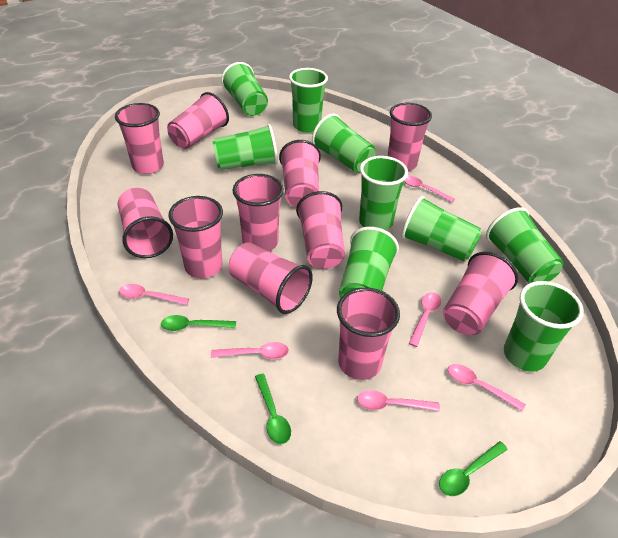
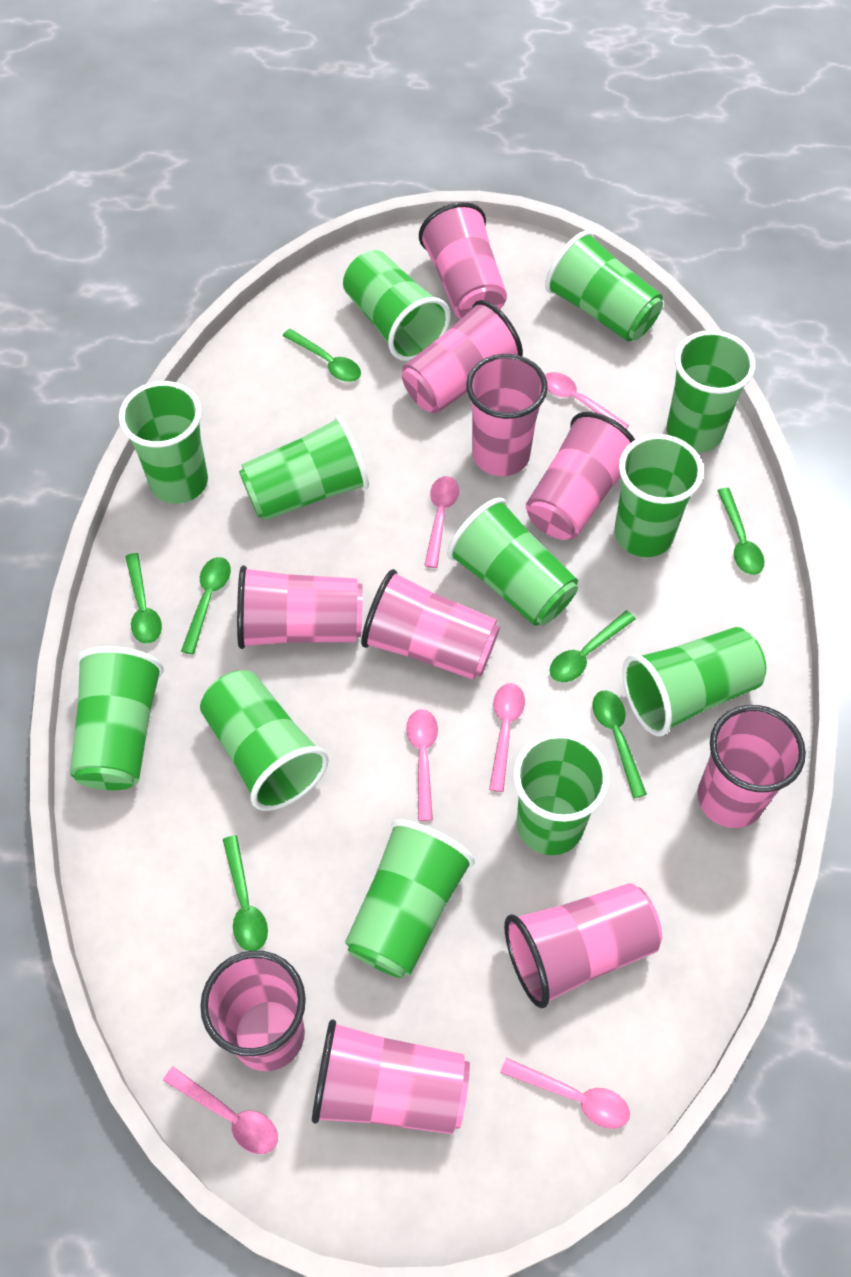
green cup: 9 -> 12
green spoon: 3 -> 7
pink cup: 11 -> 10

